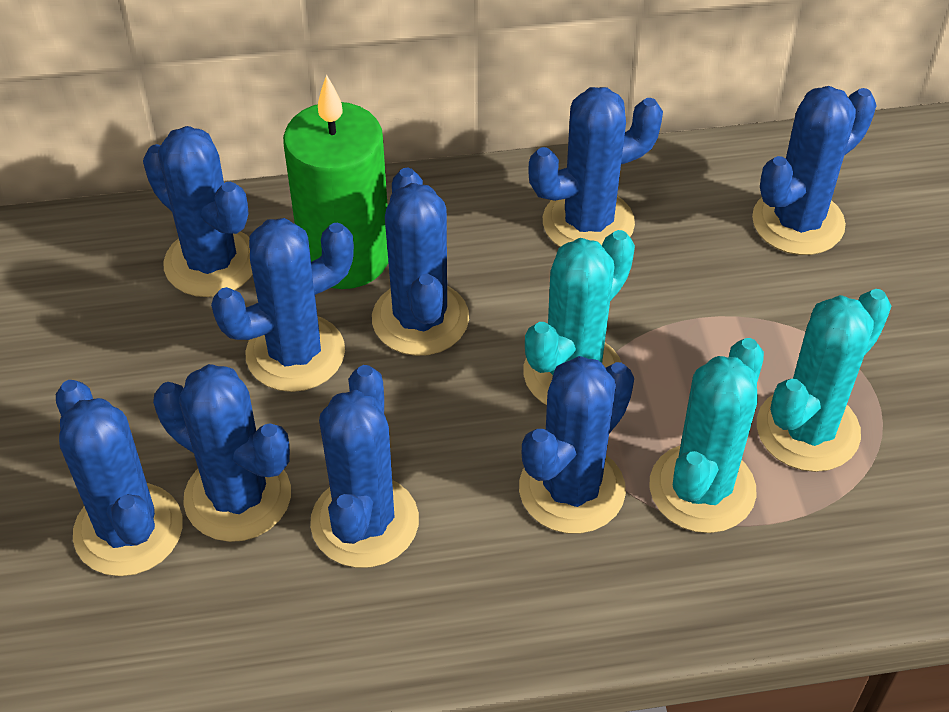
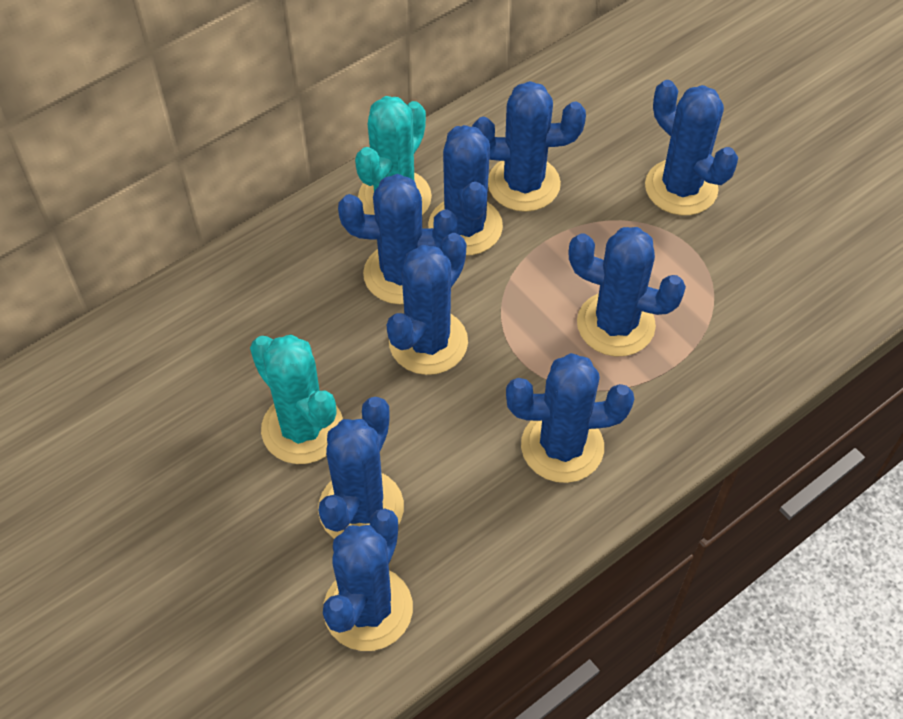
green candle: 1 -> 0
turquoise cactus: 3 -> 2

